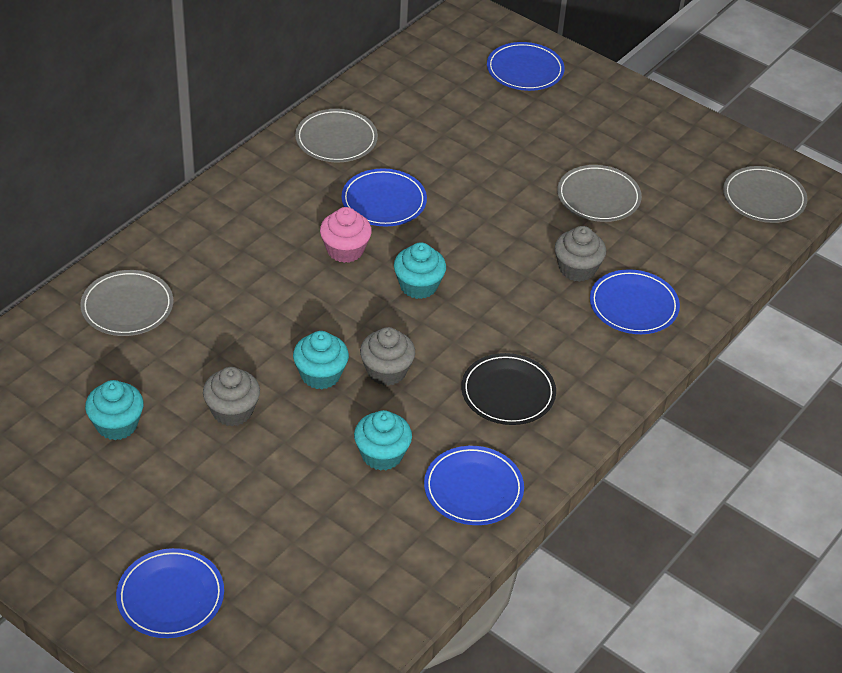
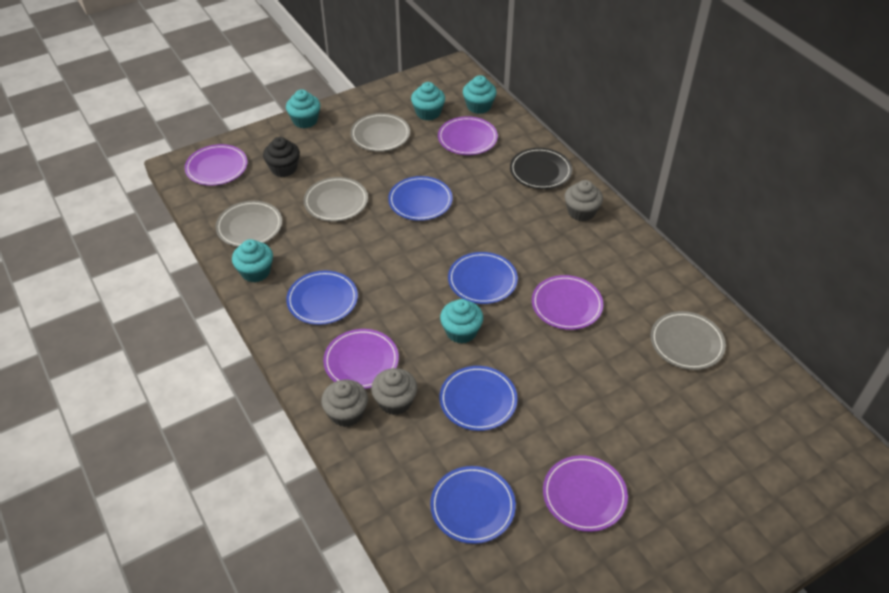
black cupcake: 0 -> 1
pink cupcake: 1 -> 0
purple plate: 0 -> 5
turquoise cupcake: 4 -> 5

